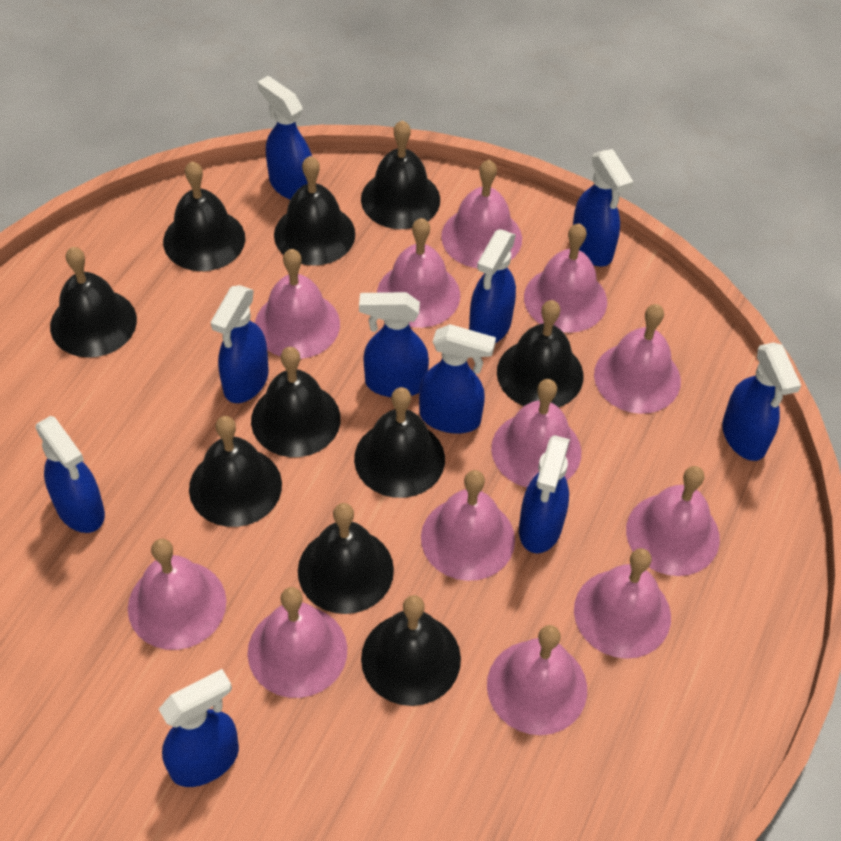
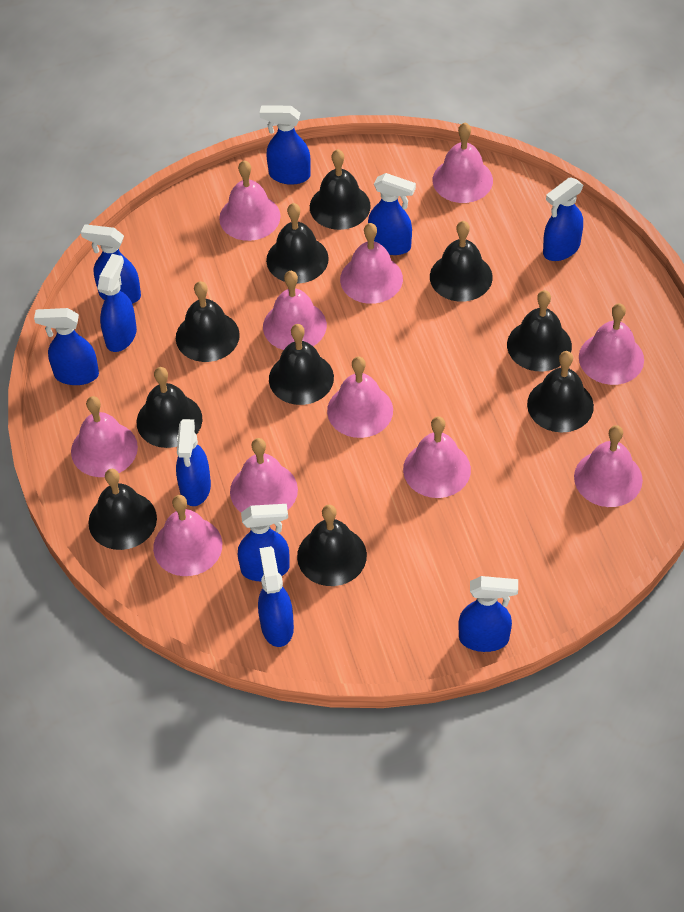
pink bell: 12 -> 11

